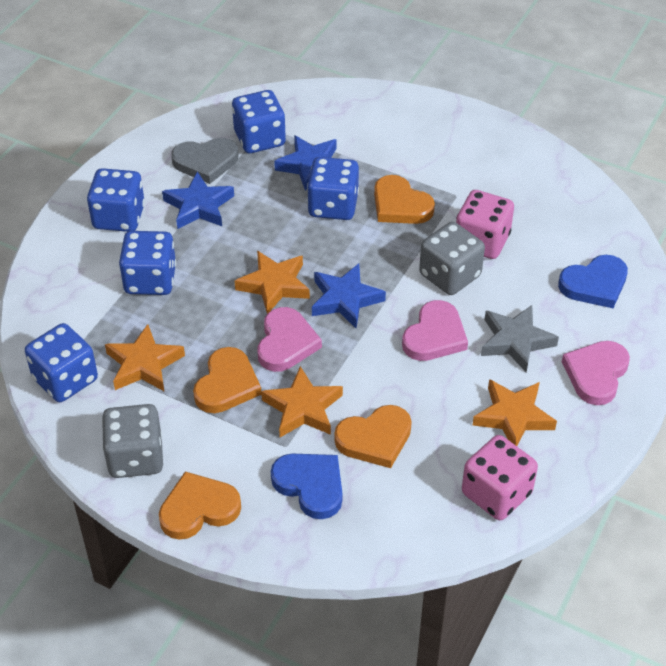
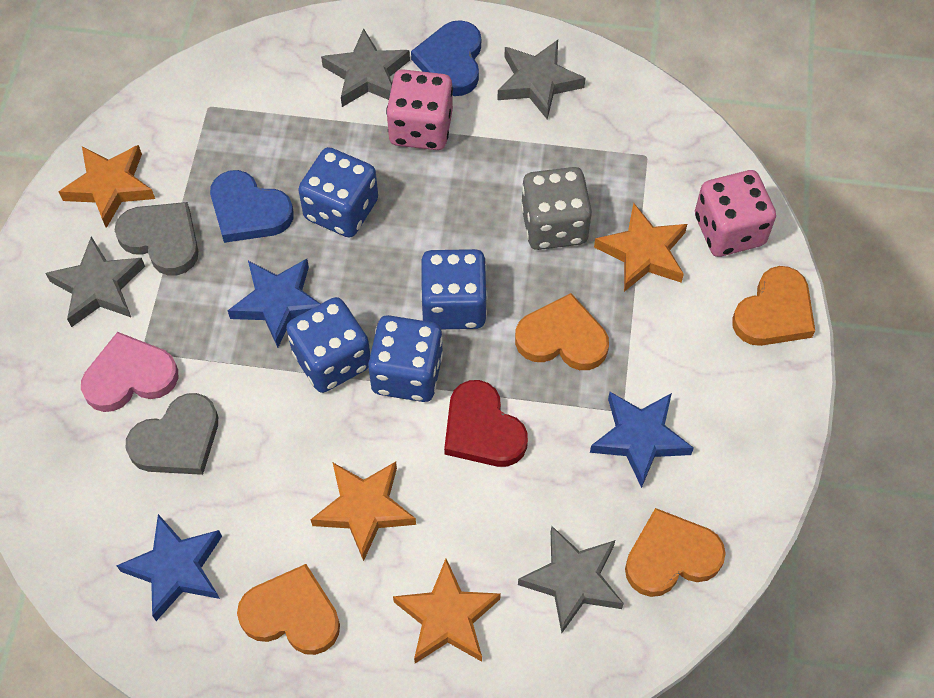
blue dice: 5 -> 4
grey dice: 2 -> 1
grey heart: 1 -> 2
grey star: 1 -> 4
pink heart: 3 -> 1
red heart: 0 -> 1

